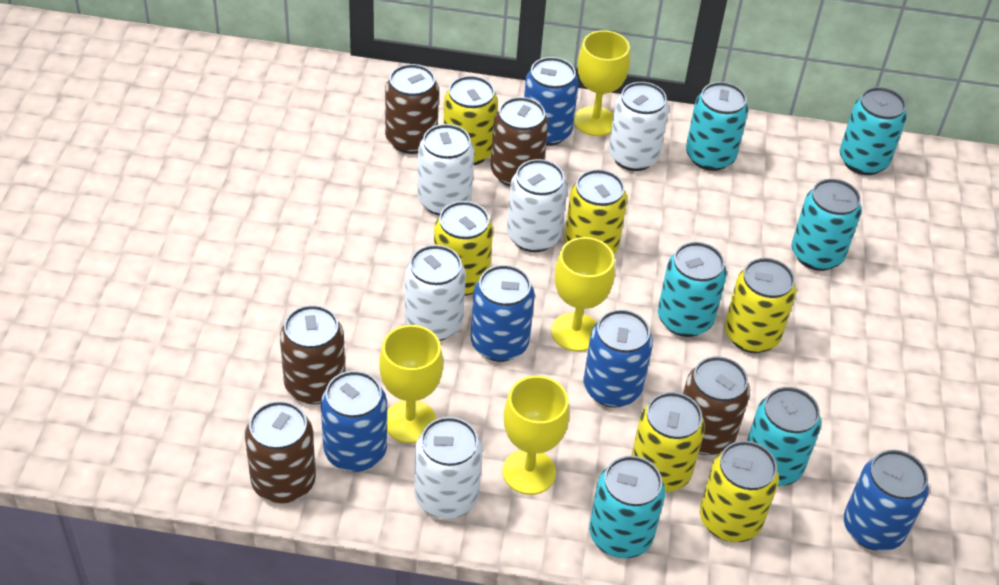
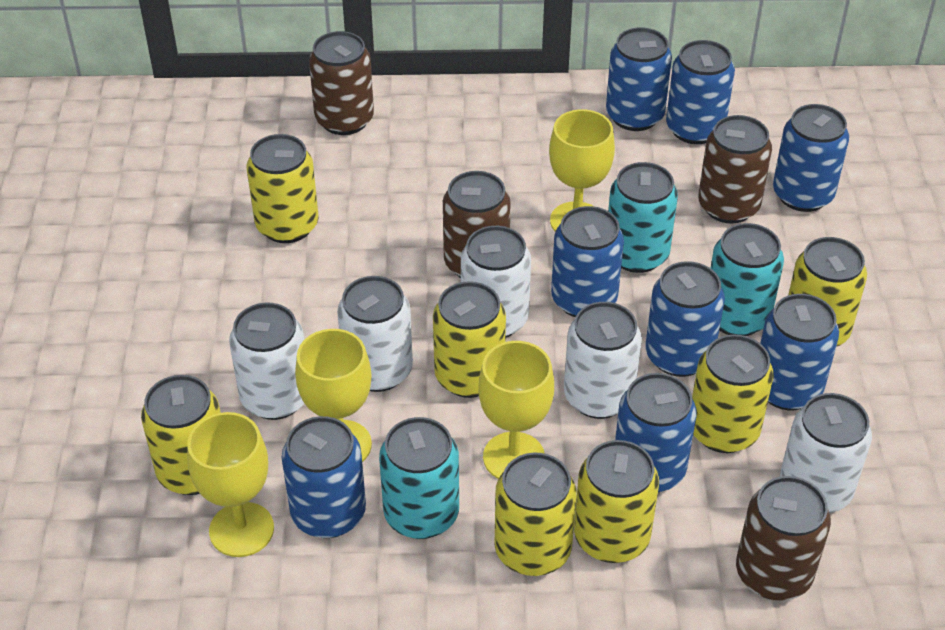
blue can: 5 -> 8
brown can: 5 -> 4
turquoise can: 6 -> 3
yellow can: 6 -> 7

